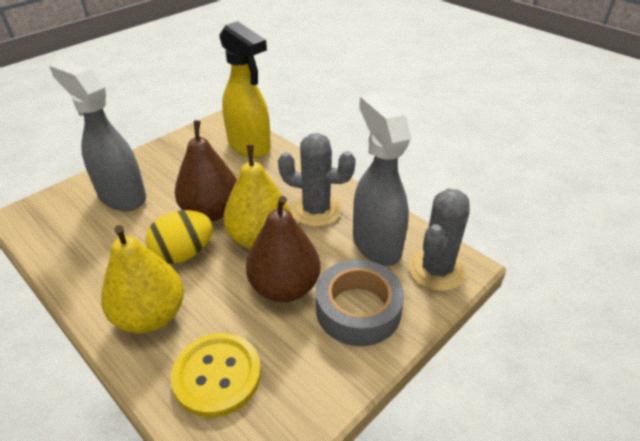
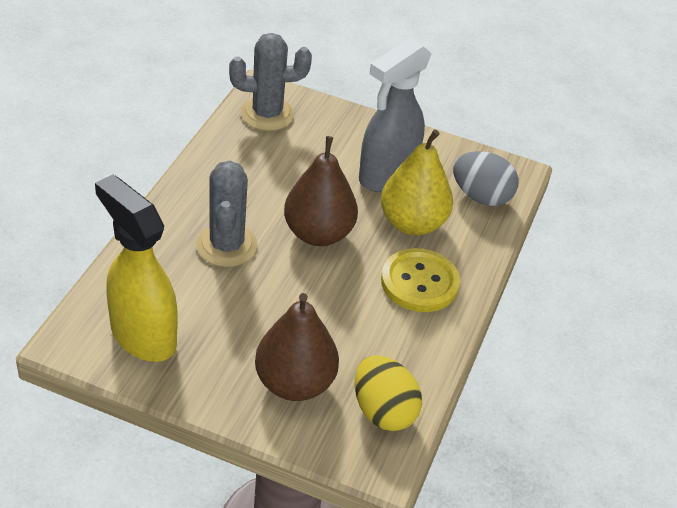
grey egg: 0 -> 1
grey spray bottle: 2 -> 1
grey tape: 1 -> 0
yellow pear: 2 -> 1

